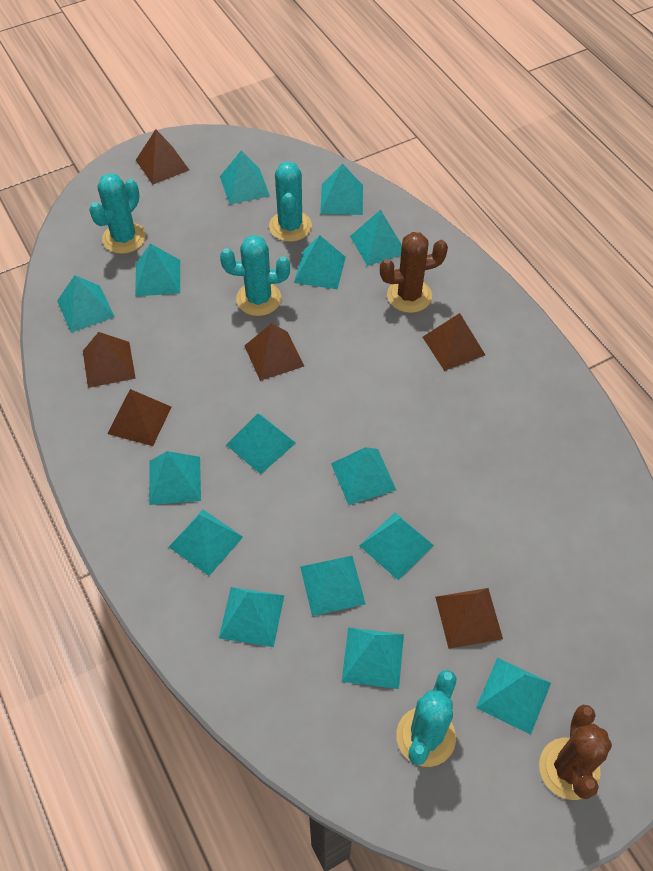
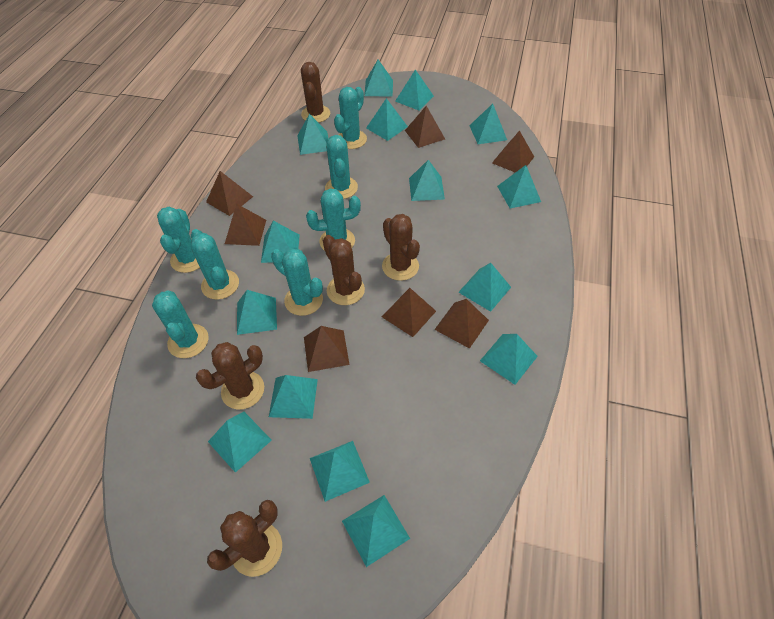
brown cactus: 2 -> 5
brown pyramid: 6 -> 7
turquoise cactus: 4 -> 7

